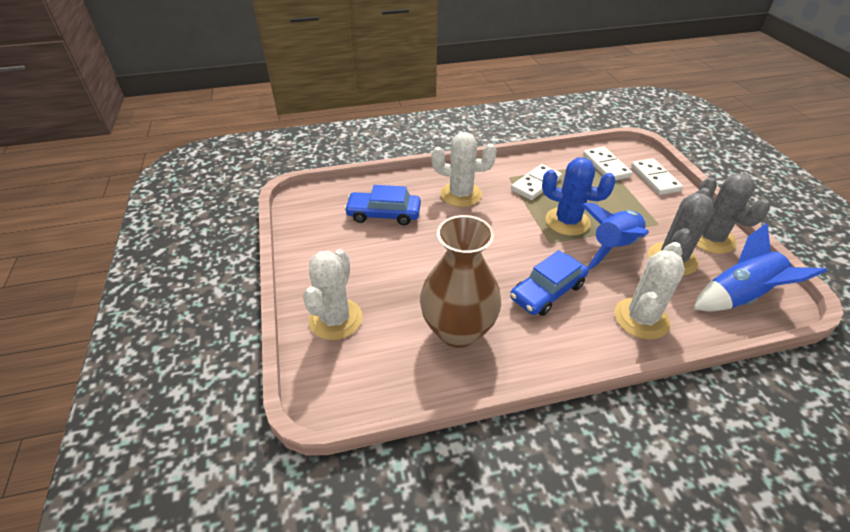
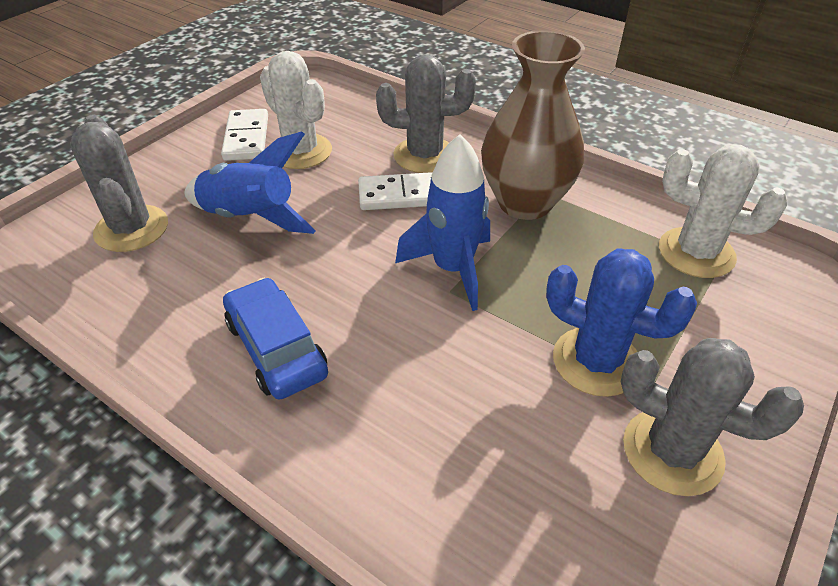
blue car: 2 -> 1
grey cactus: 2 -> 3
white cactus: 3 -> 2
white domino: 3 -> 2

